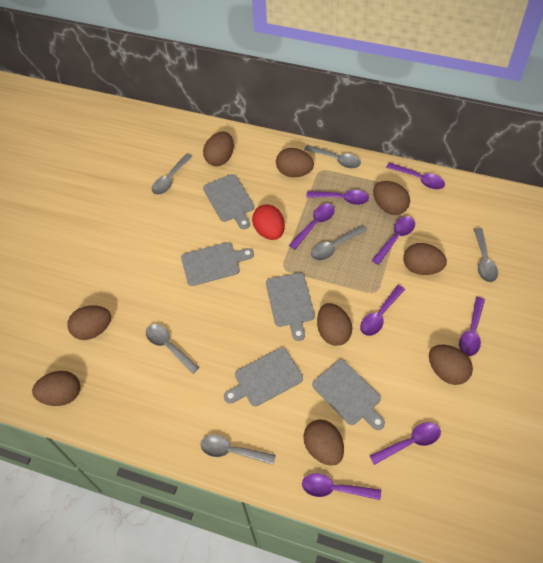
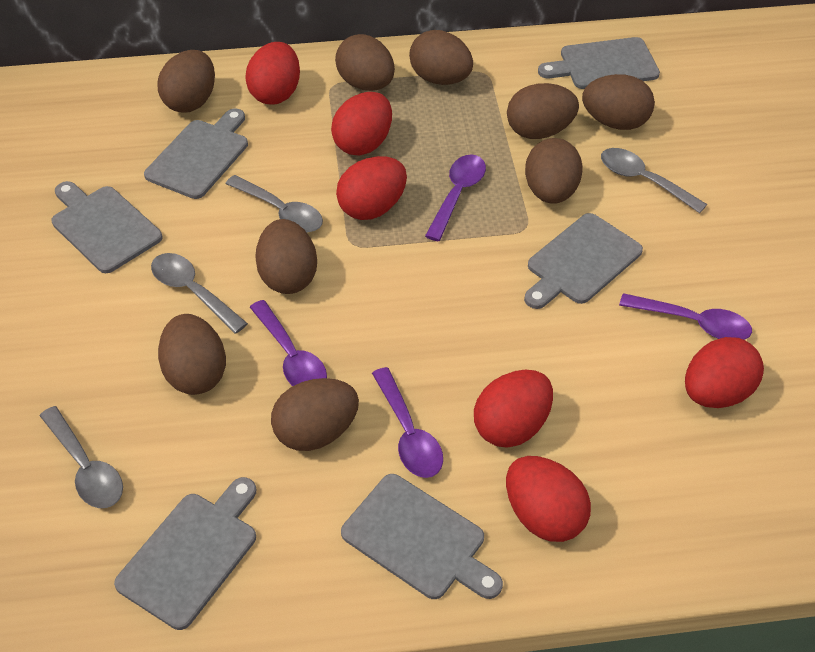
grey cutting board: 5 -> 6
grey spoon: 6 -> 4
purple spoon: 8 -> 4
red egg: 1 -> 6

